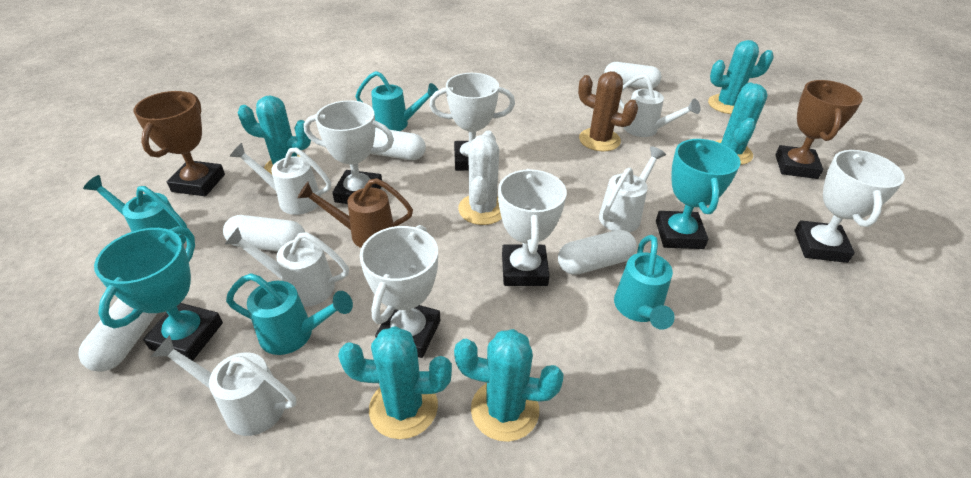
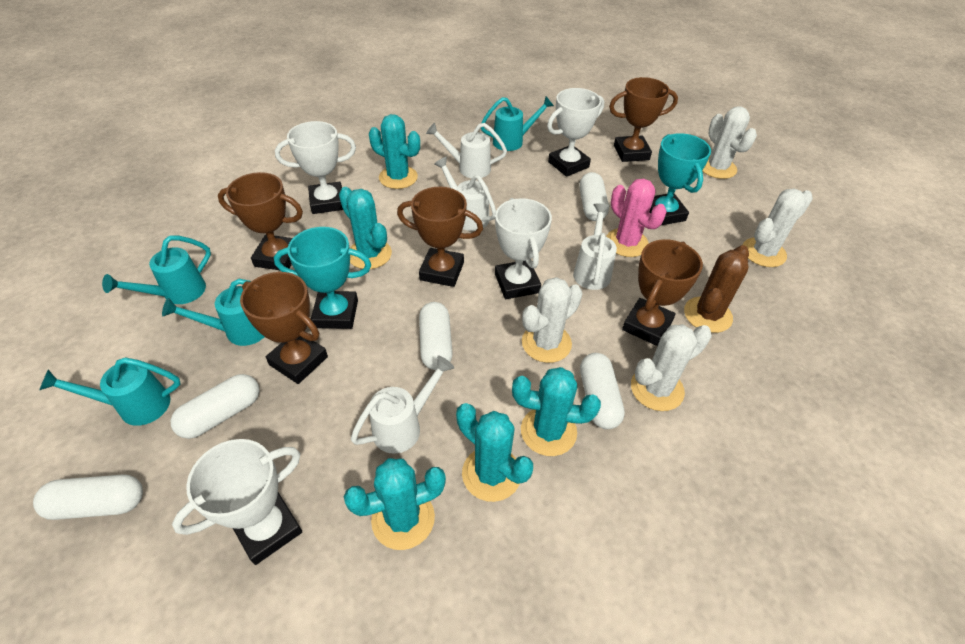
brown trophy: 2 -> 5
brown watering can: 1 -> 0
pink cactus: 0 -> 1
white cactus: 1 -> 4
white trophy: 5 -> 4
white watering can: 5 -> 4

